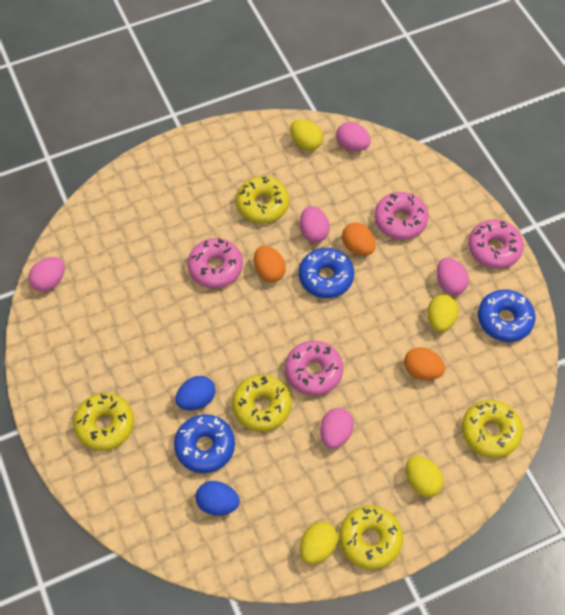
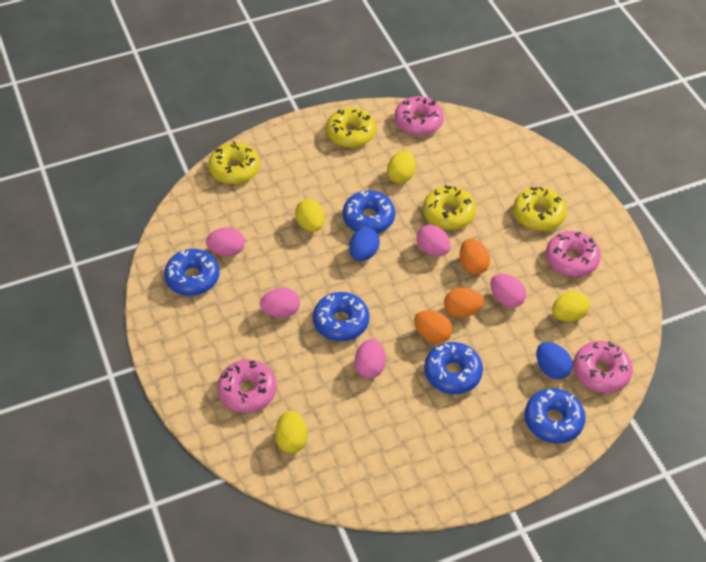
blue donut: 3 -> 5
yellow donut: 5 -> 4

